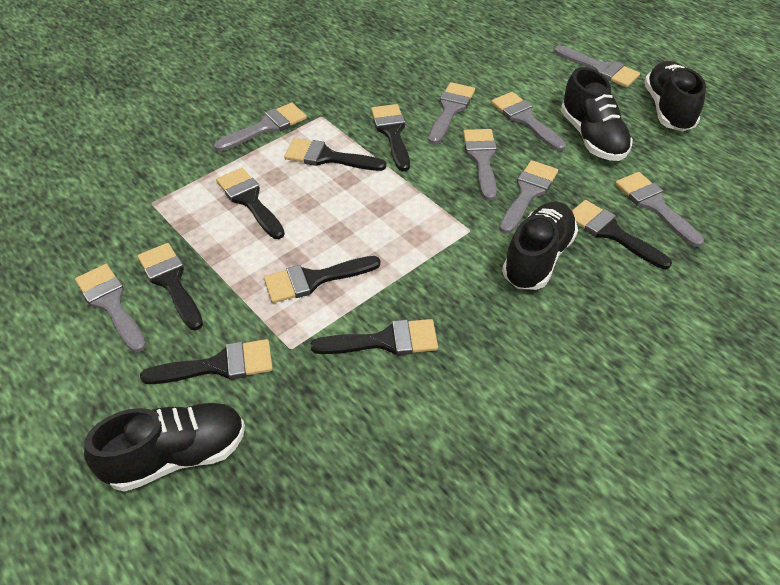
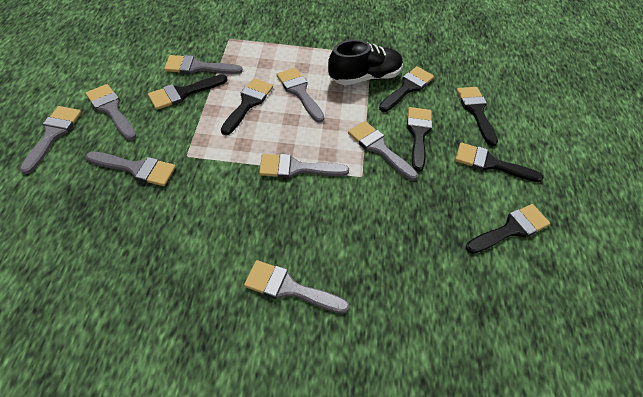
black brush: 8 -> 7
black shoe: 4 -> 1

